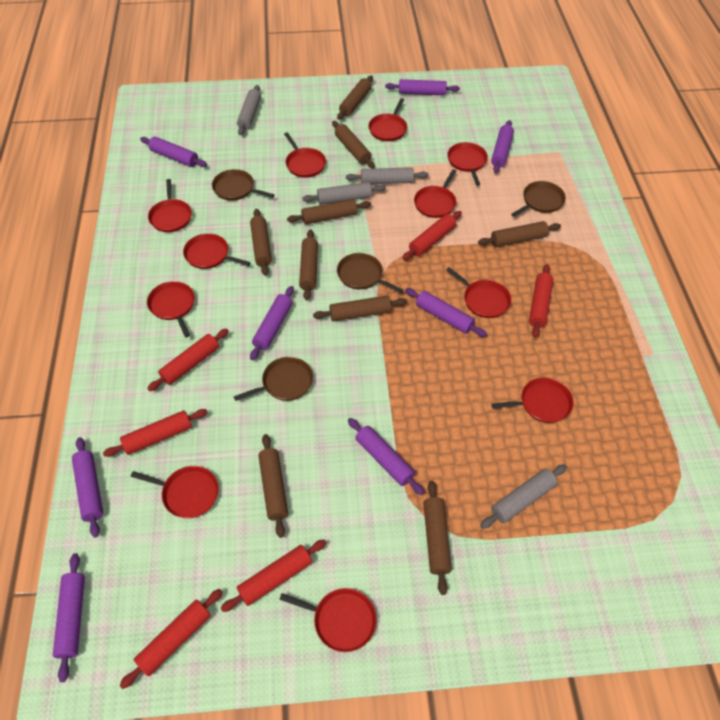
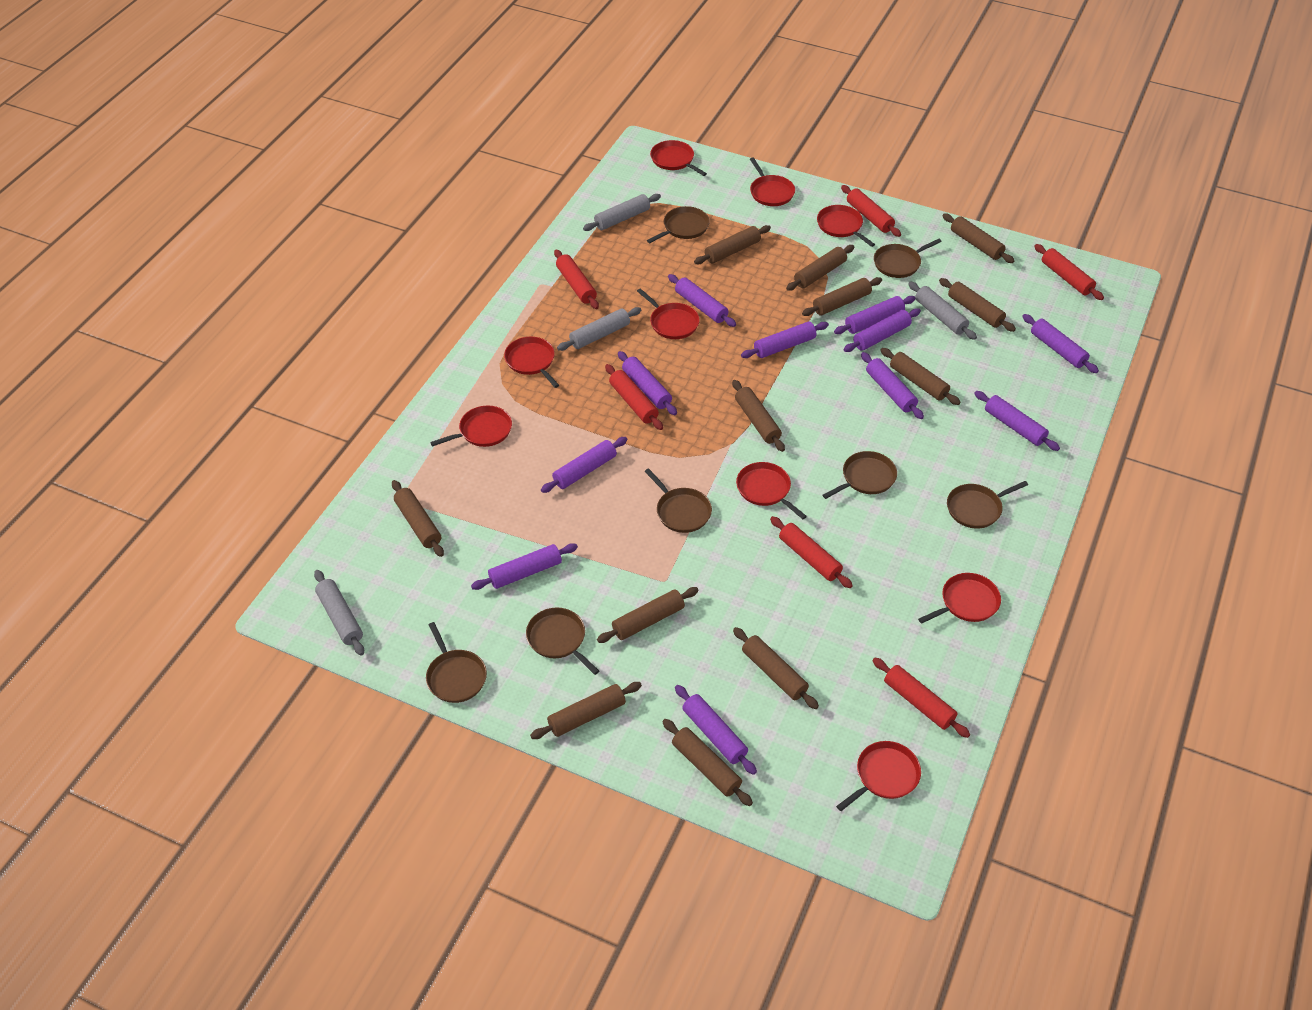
brown pan: 4 -> 7
brown rolling pin: 9 -> 12
purple rolling pin: 8 -> 11
red pan: 11 -> 9

